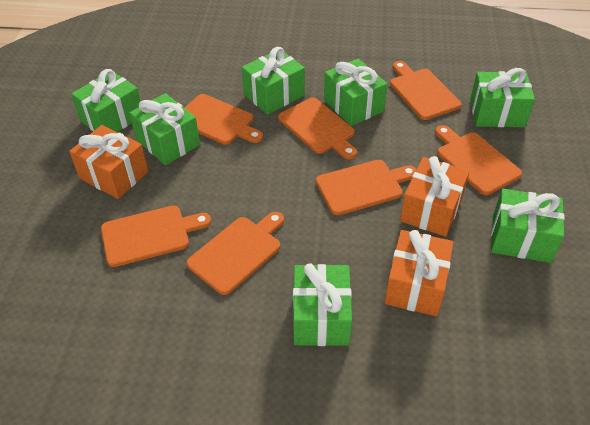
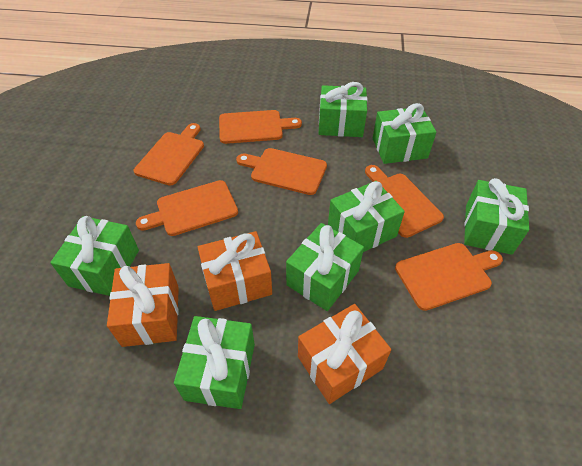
orange cutting board: 7 -> 6

